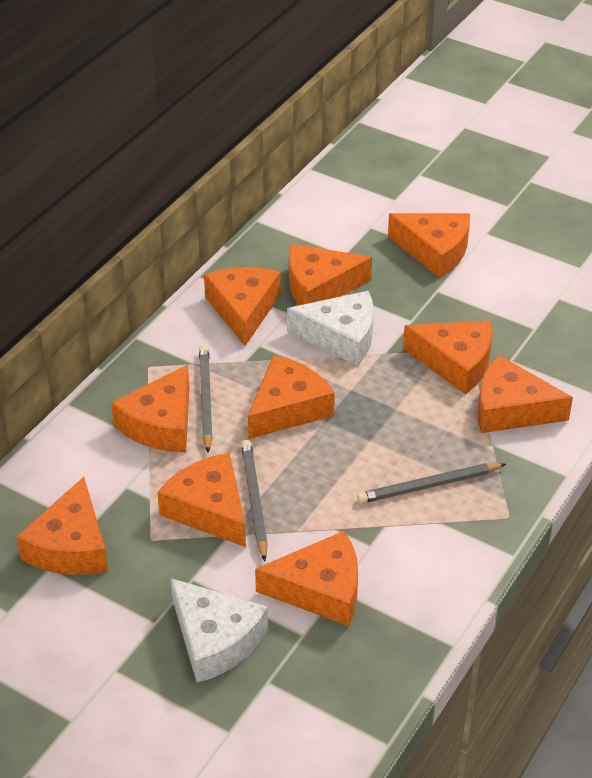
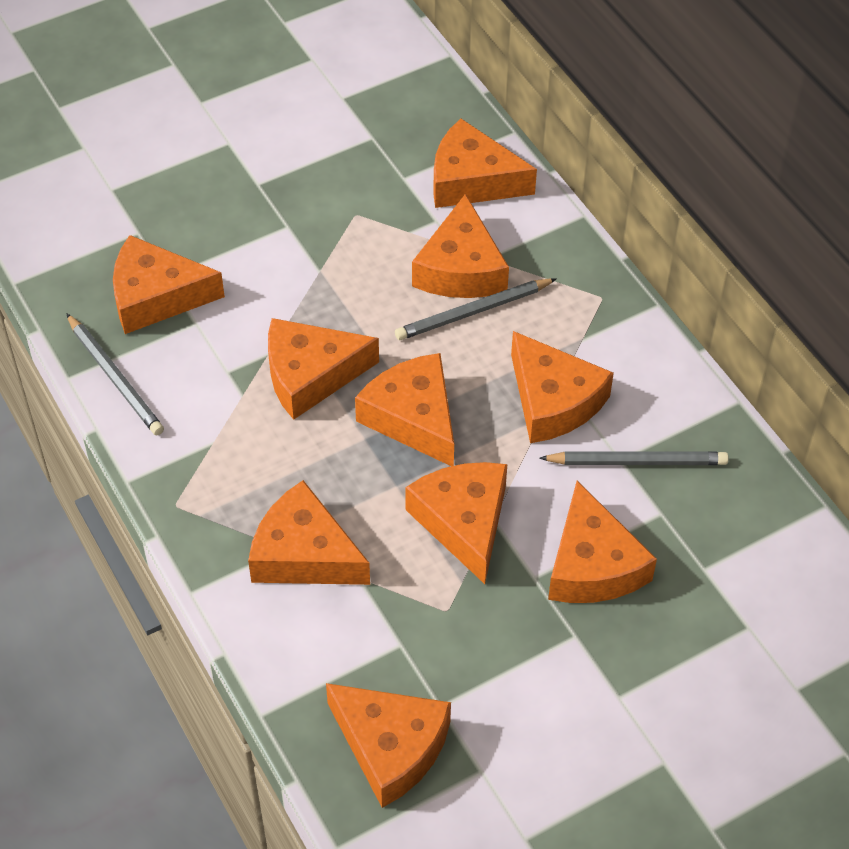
white cheese: 2 -> 0

